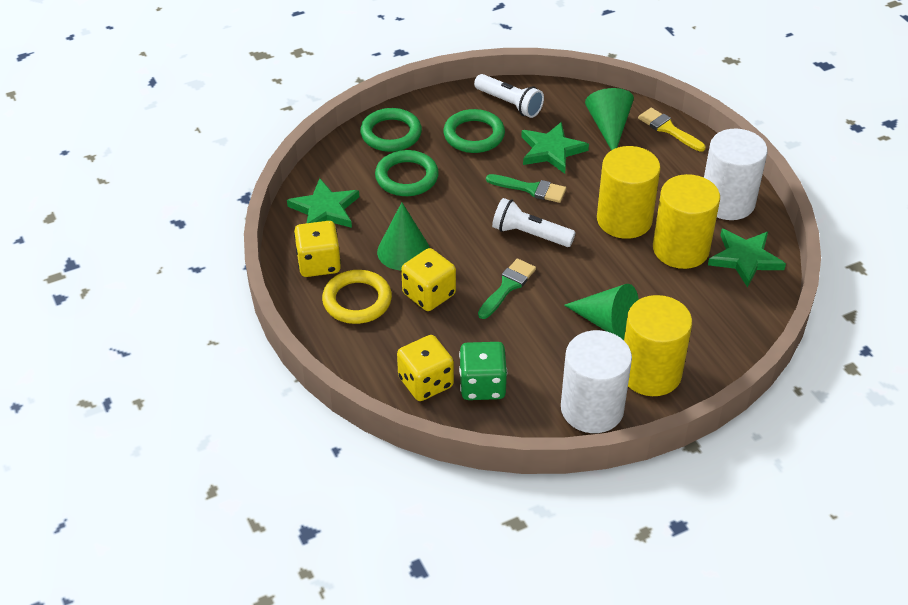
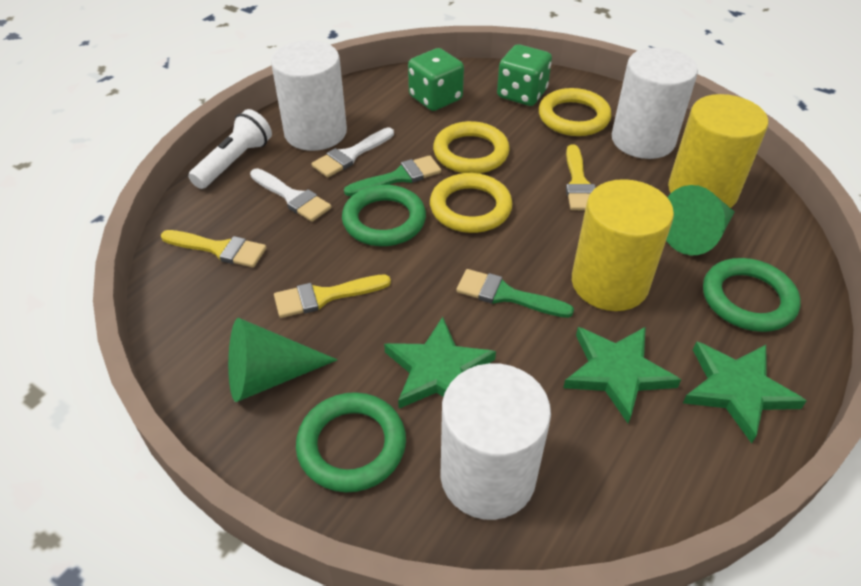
green cone: 3 -> 2
green dice: 1 -> 2
white brush: 0 -> 2
white cylinder: 2 -> 3
white flashlight: 2 -> 1
yellow brush: 1 -> 3
yellow cylinder: 3 -> 2
yellow dice: 3 -> 0
yellow ring: 1 -> 3

